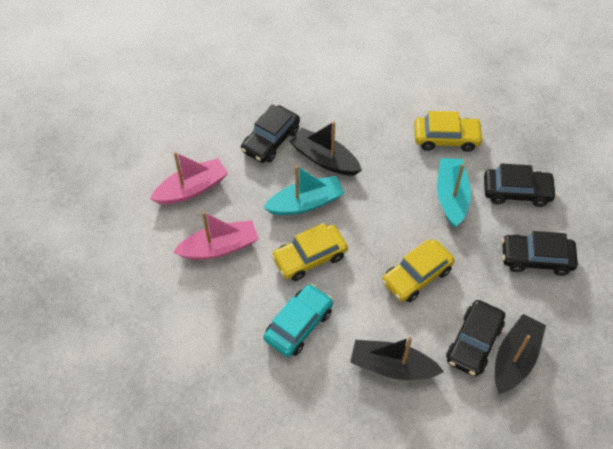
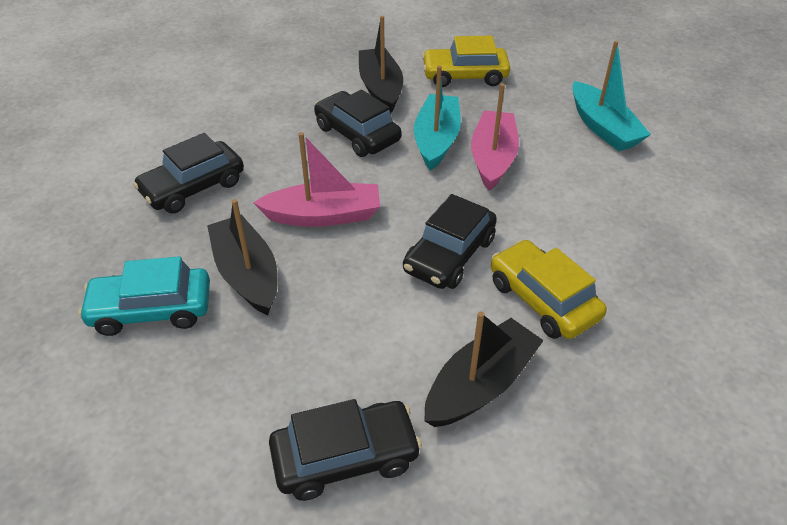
yellow car: 3 -> 2

